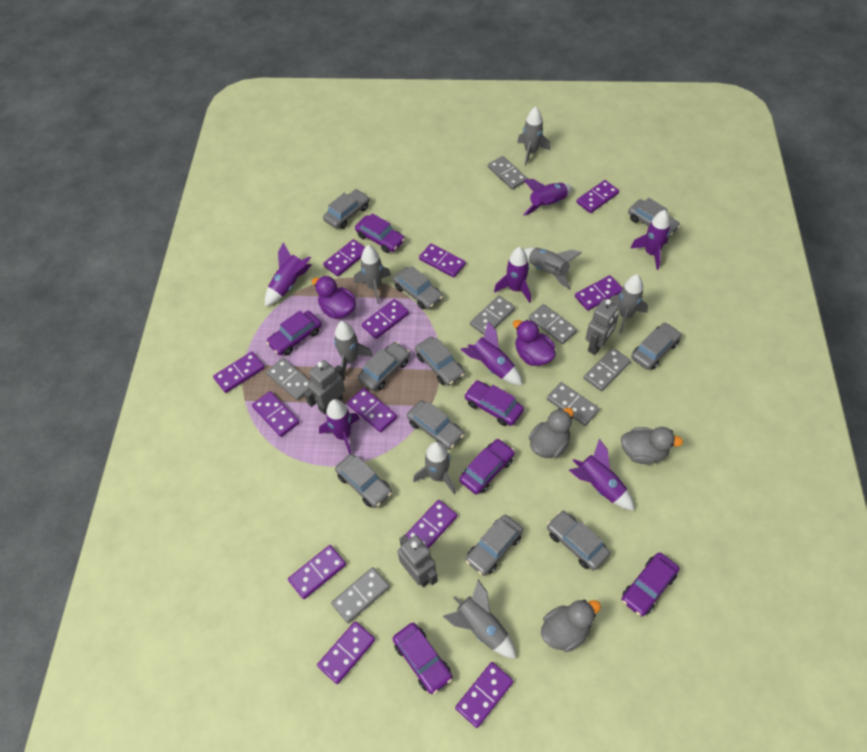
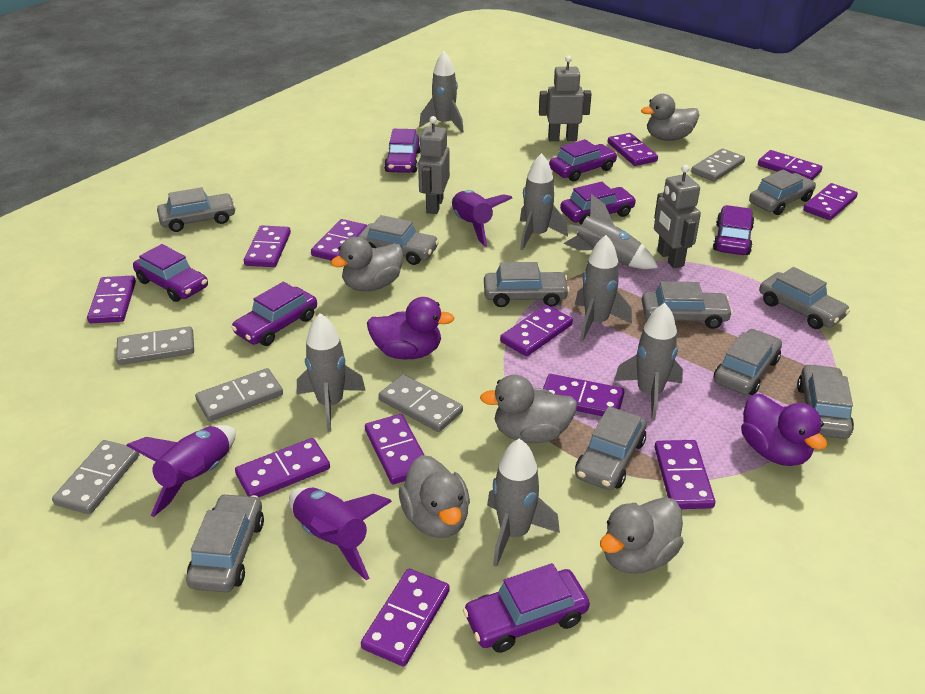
grey domino: 7 -> 5
grey duck: 3 -> 5
purple car: 6 -> 7
purple rocket: 7 -> 3

